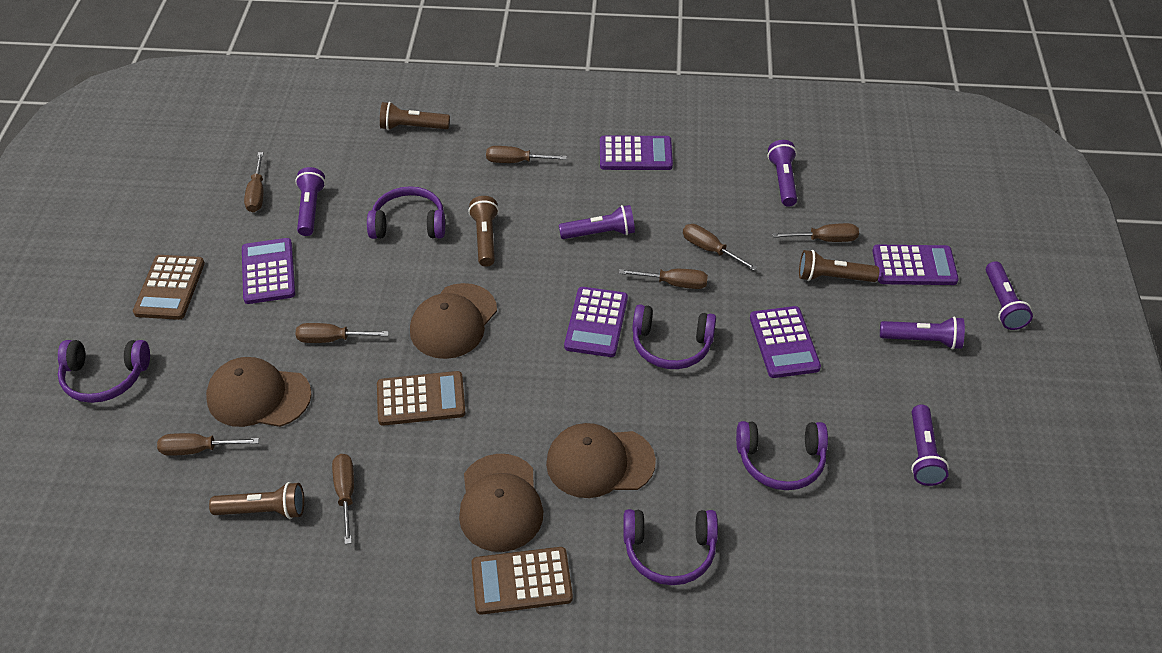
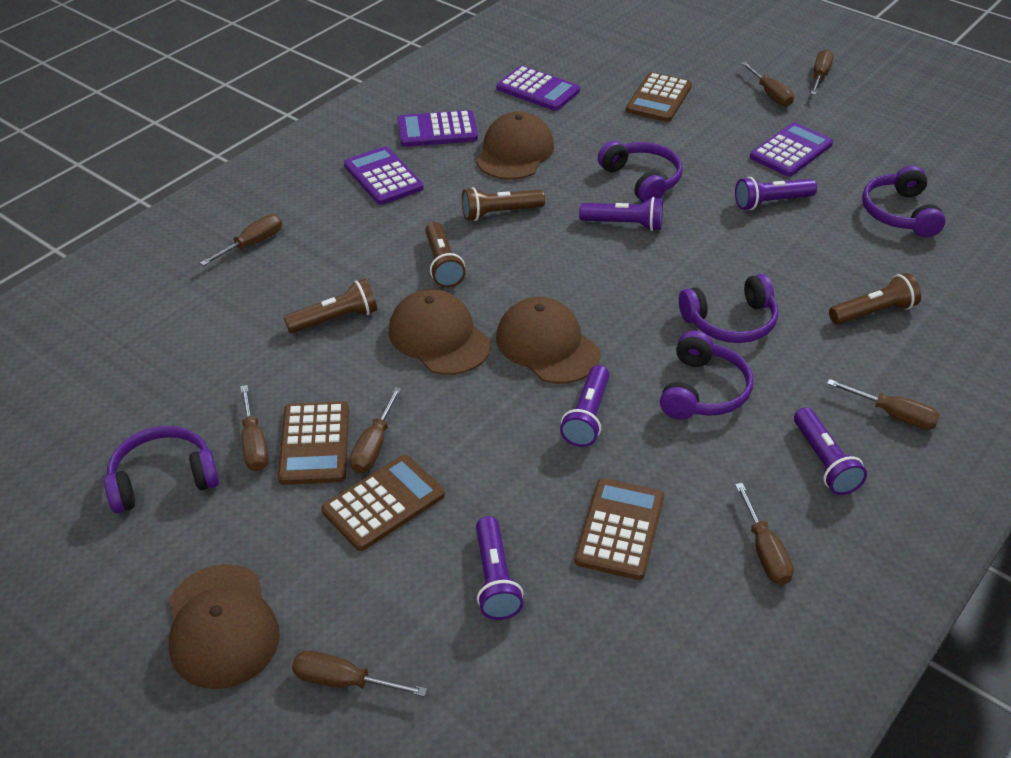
brown calculator: 3 -> 4
purple calculator: 5 -> 4
purple flashlight: 6 -> 5

